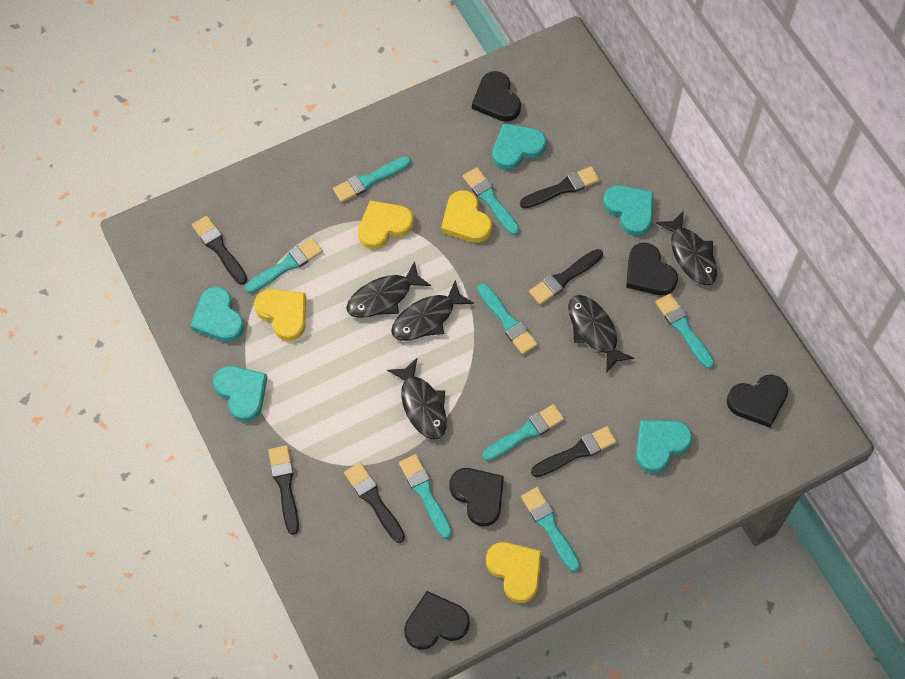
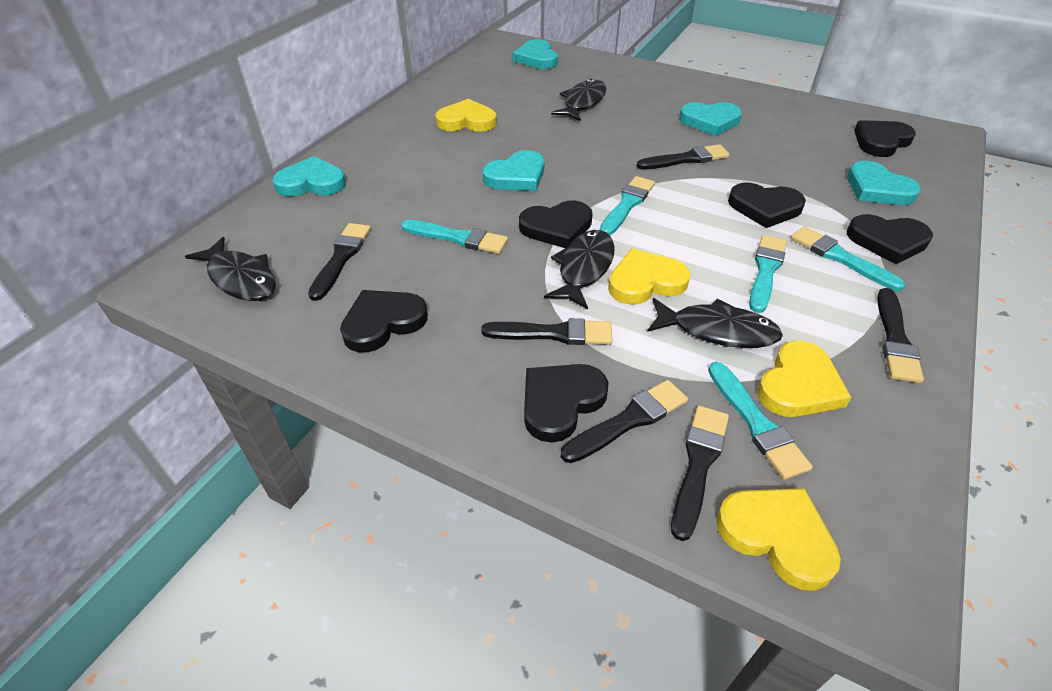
black fish: 5 -> 4
black heart: 5 -> 6
turquoise brush: 8 -> 5

